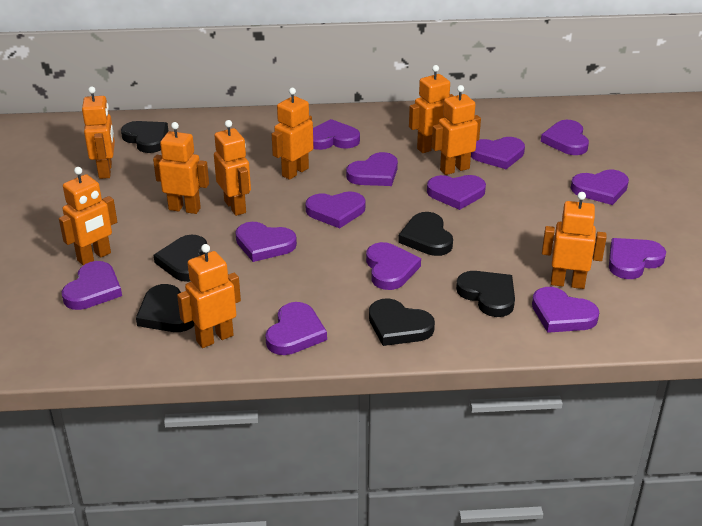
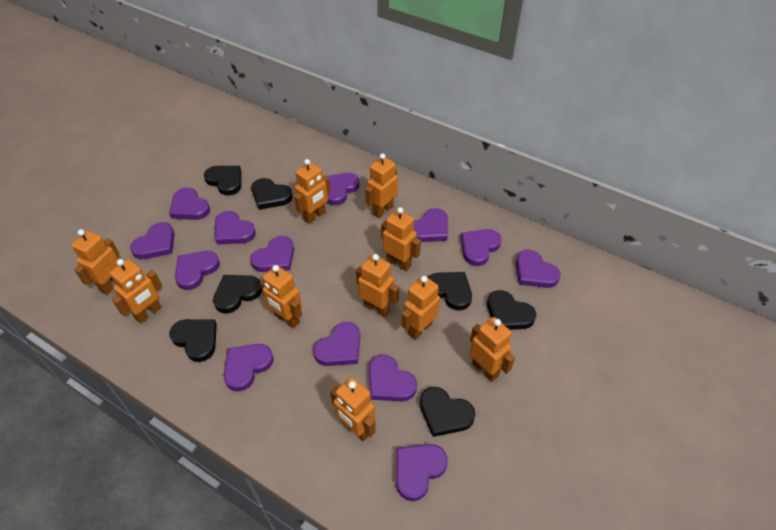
black heart: 6 -> 7
orange robot: 9 -> 10

